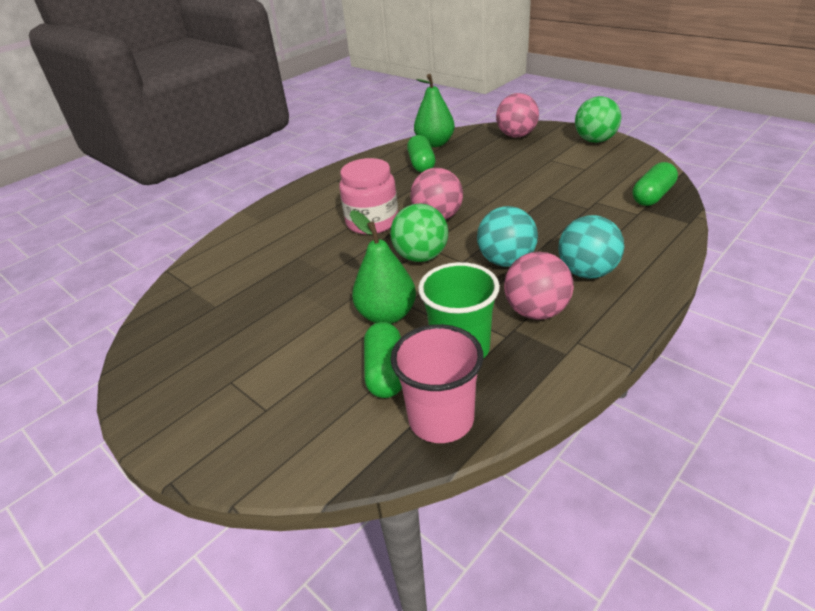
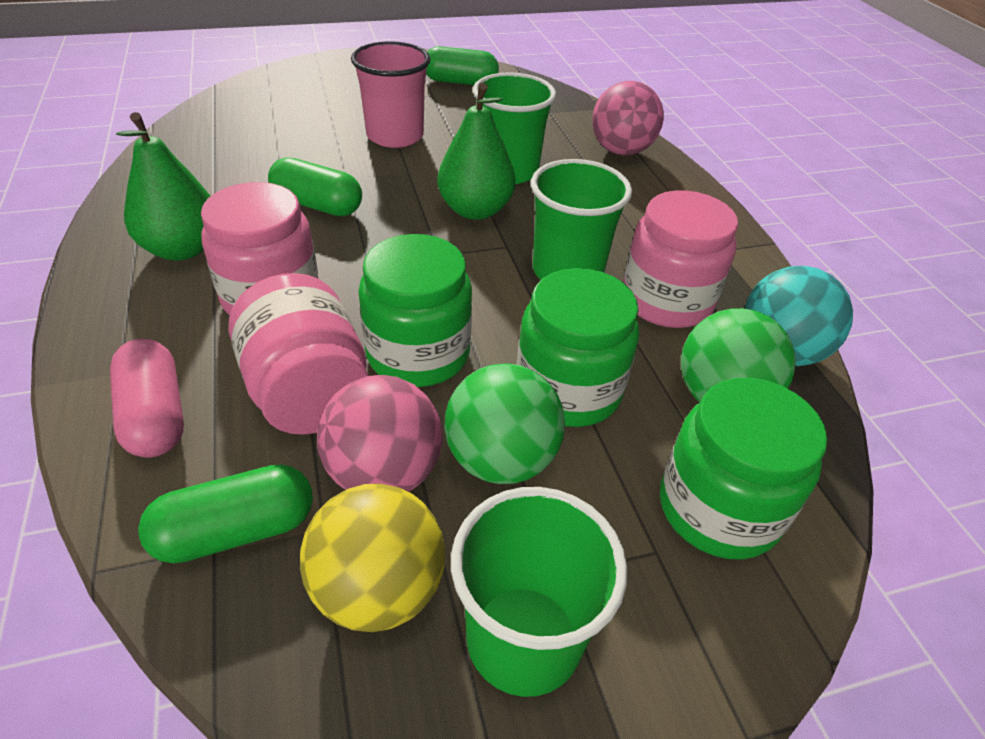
green cup: 1 -> 3
green jar: 0 -> 3
pink ball: 3 -> 2
pink capsule: 0 -> 1
pink jar: 1 -> 3
turquoise ball: 2 -> 1
yellow ball: 0 -> 1

